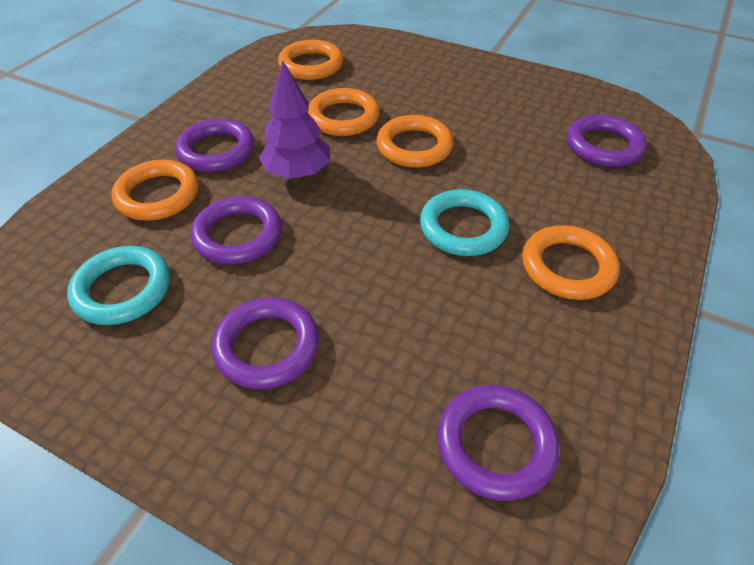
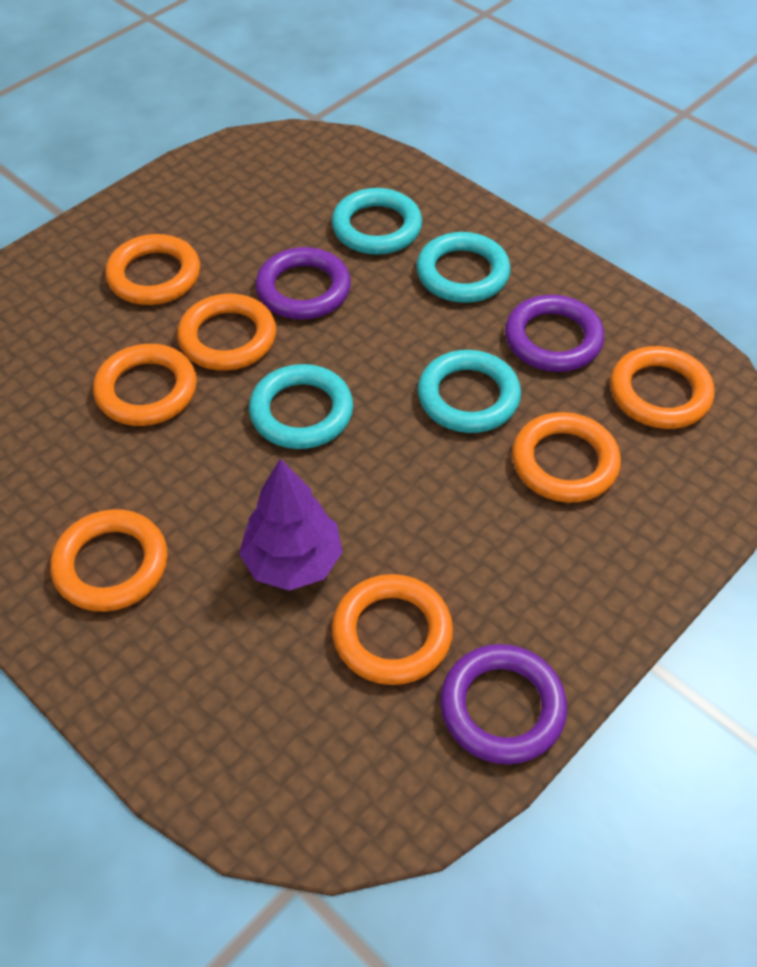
orange ring: 5 -> 7
purple ring: 5 -> 3
turquoise ring: 2 -> 4

